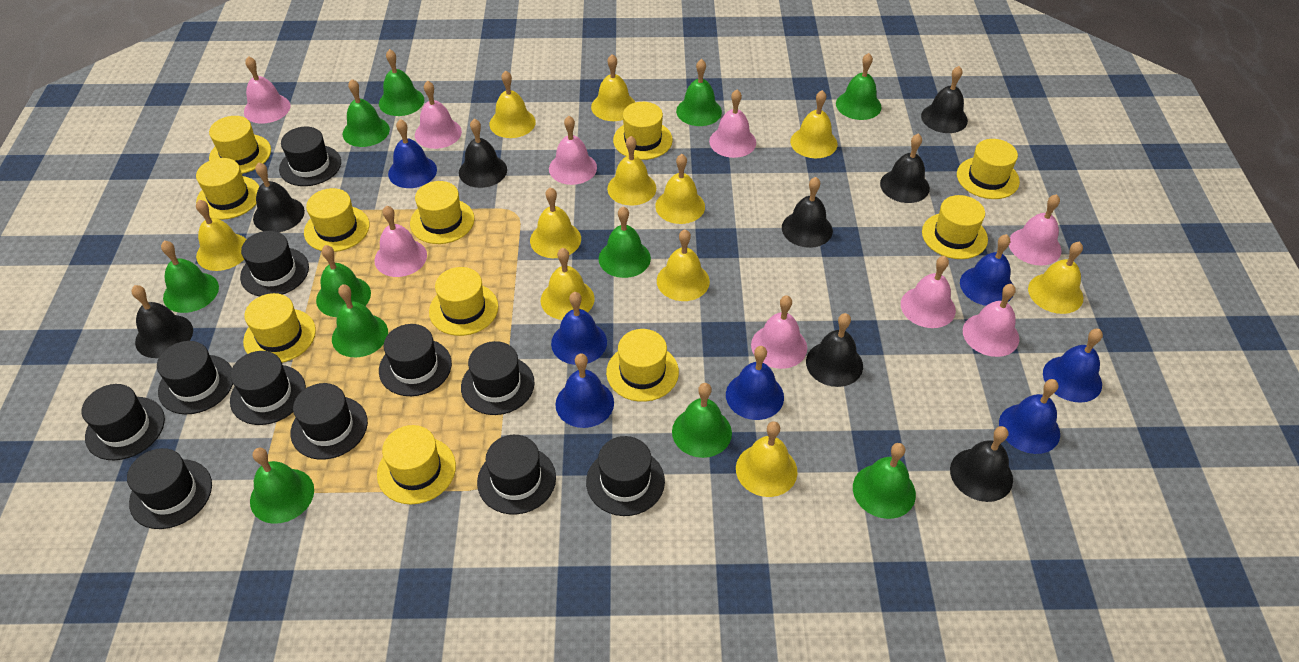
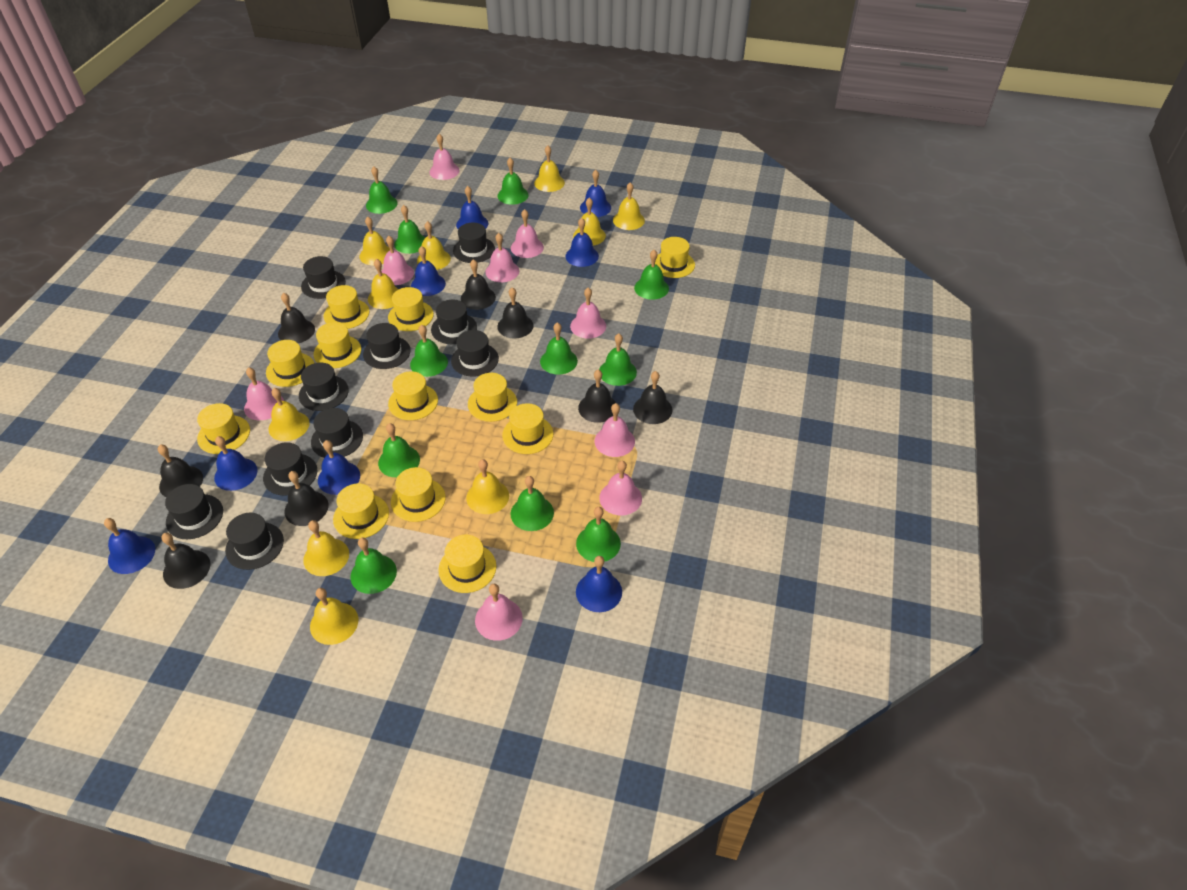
black hat: 11 -> 10
blue bell: 7 -> 8
yellow bell: 11 -> 10
yellow hat: 11 -> 12

